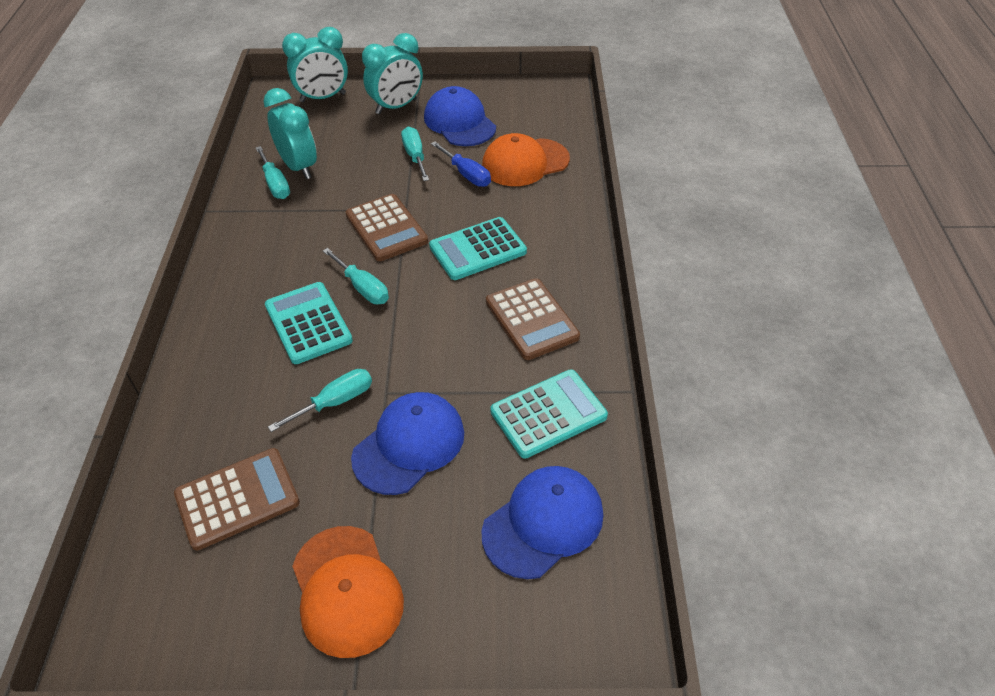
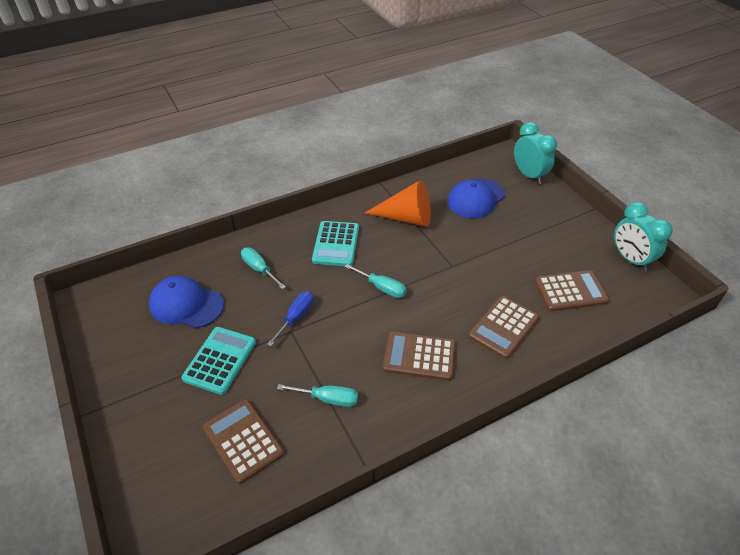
blue cap: 3 -> 2
brown calculator: 3 -> 4
orange cap: 2 -> 0
orange cone: 0 -> 1
turquoise calculator: 3 -> 2
turquoise clock: 3 -> 2
turquoise screwdriver: 4 -> 3

